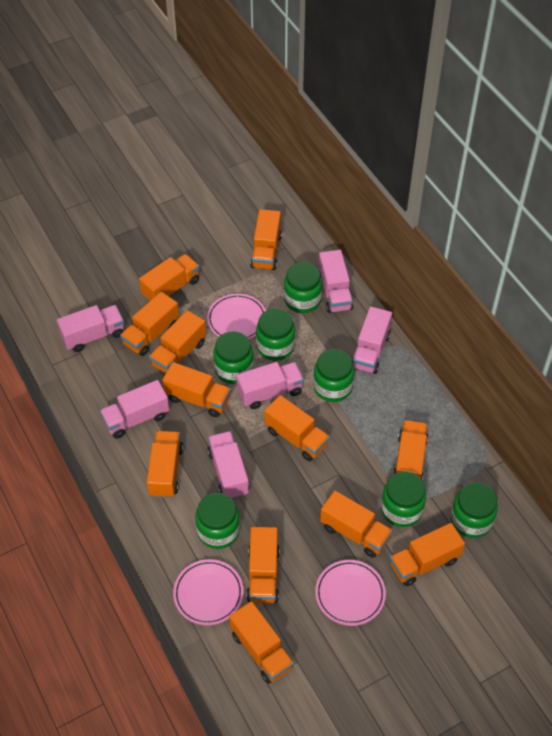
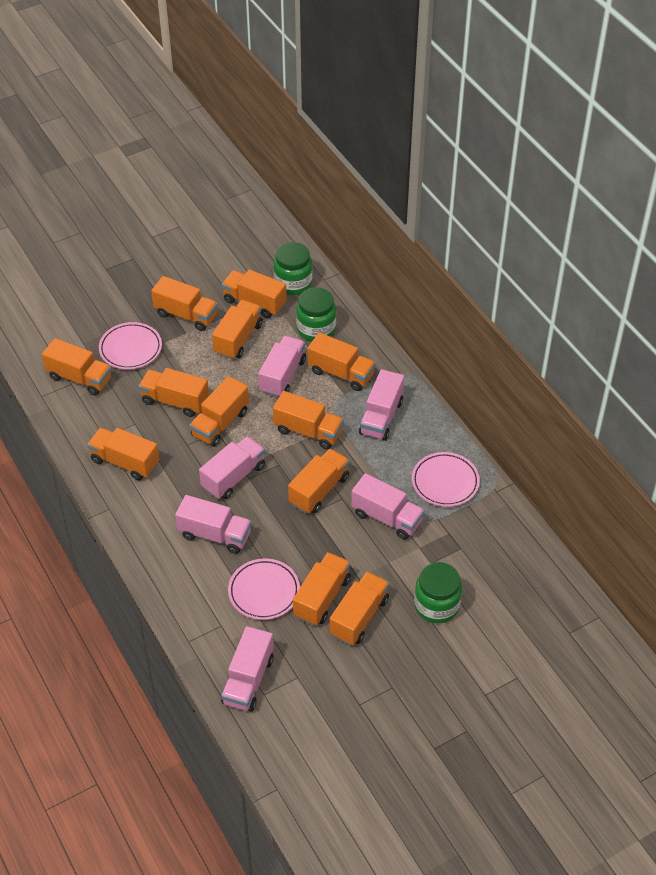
green jar: 7 -> 3

